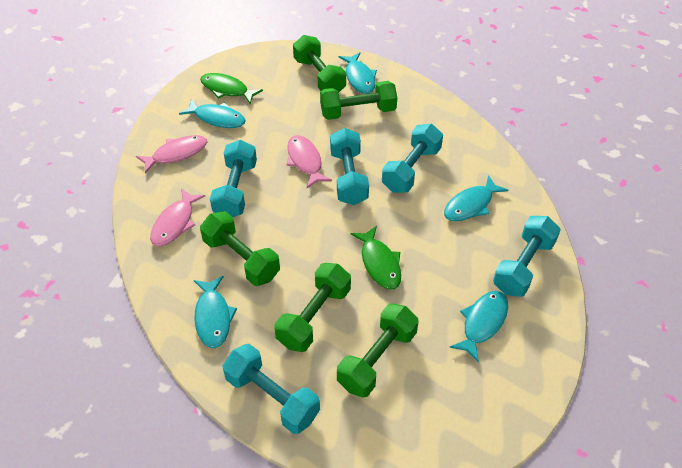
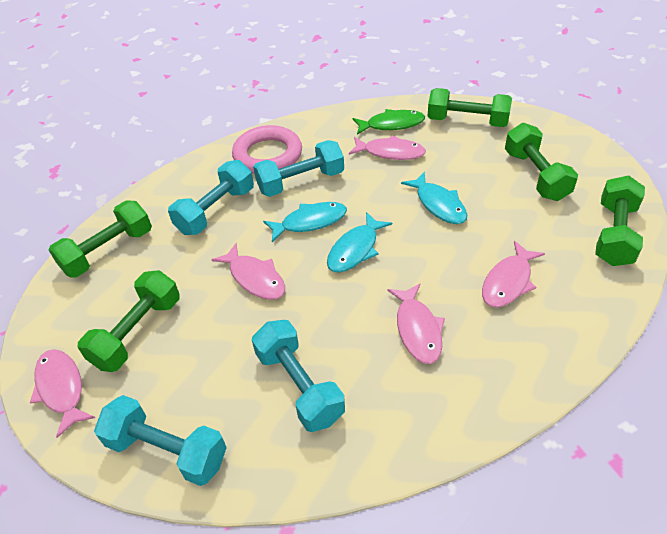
green fish: 2 -> 1
pink fish: 3 -> 5
pink ring: 0 -> 1
turquoise dumbbell: 5 -> 4
turquoise fish: 5 -> 3

